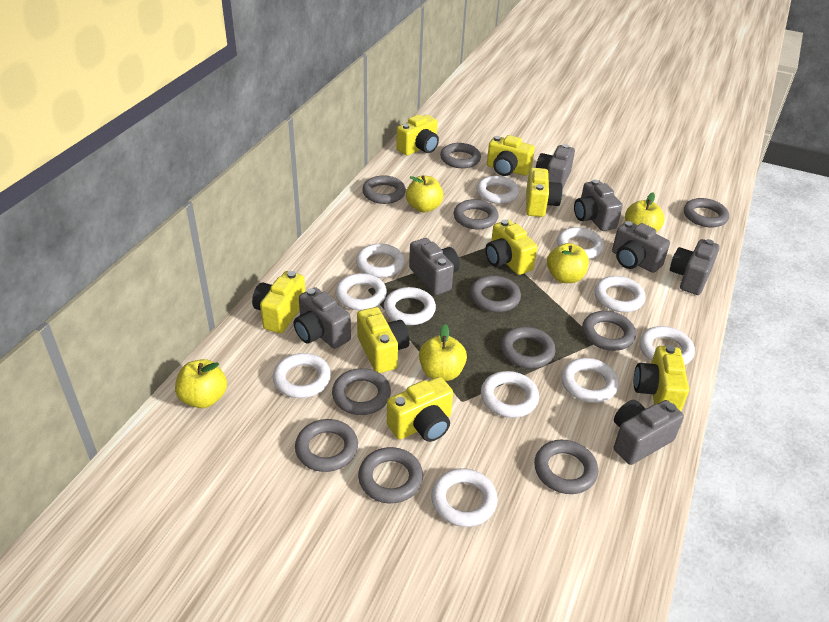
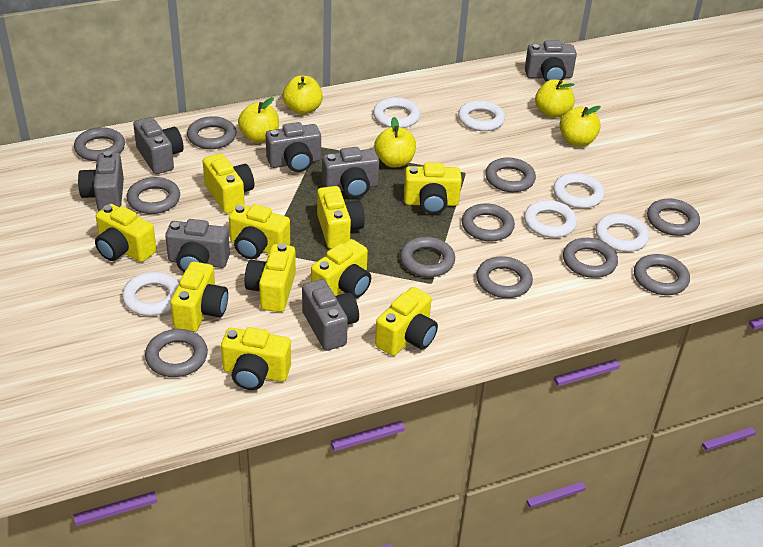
white ring: 11 -> 6
yellow camera: 8 -> 10

